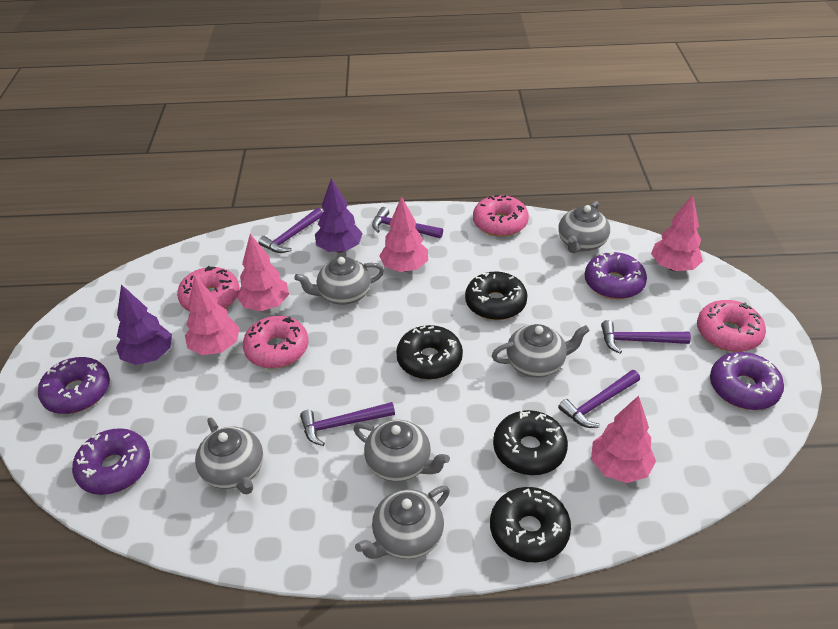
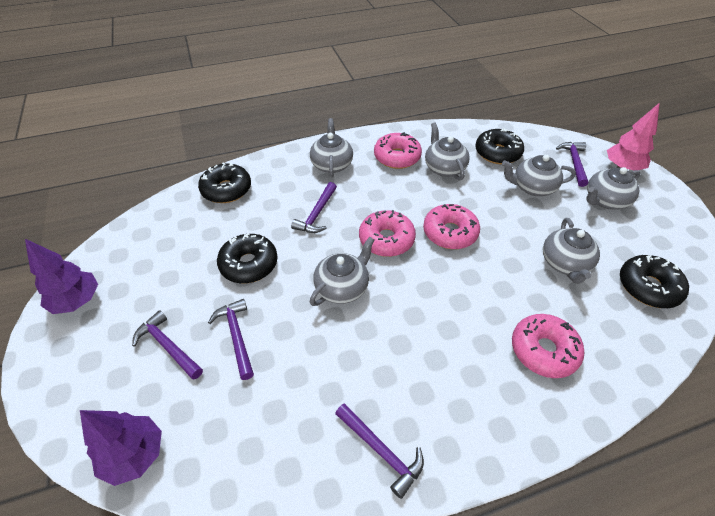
pink tree: 5 -> 1
purple donut: 4 -> 0

